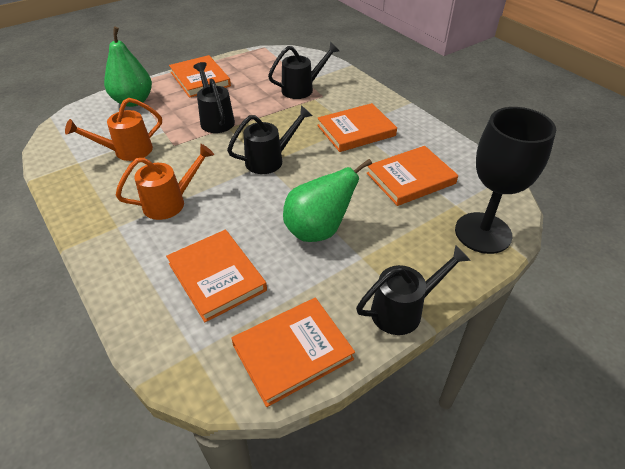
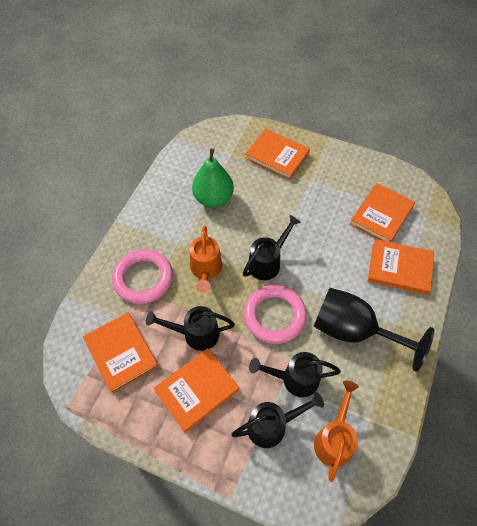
green pear: 2 -> 1
pink ring: 0 -> 2

